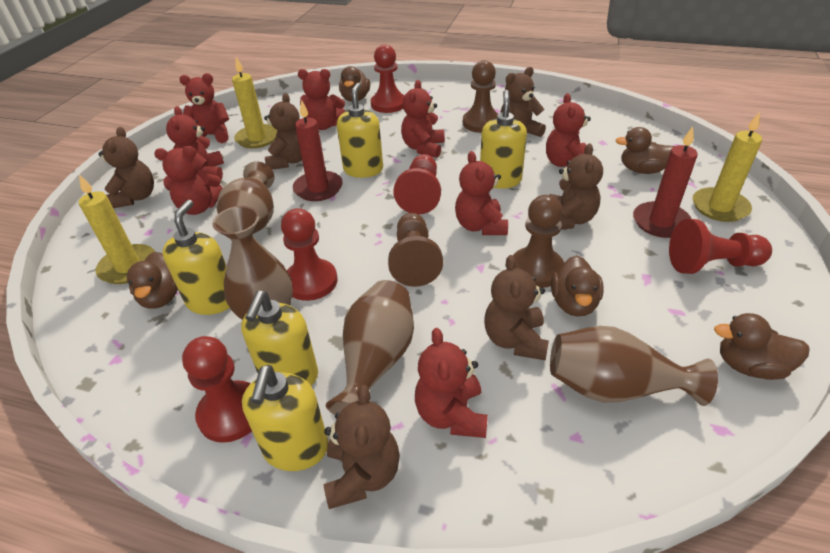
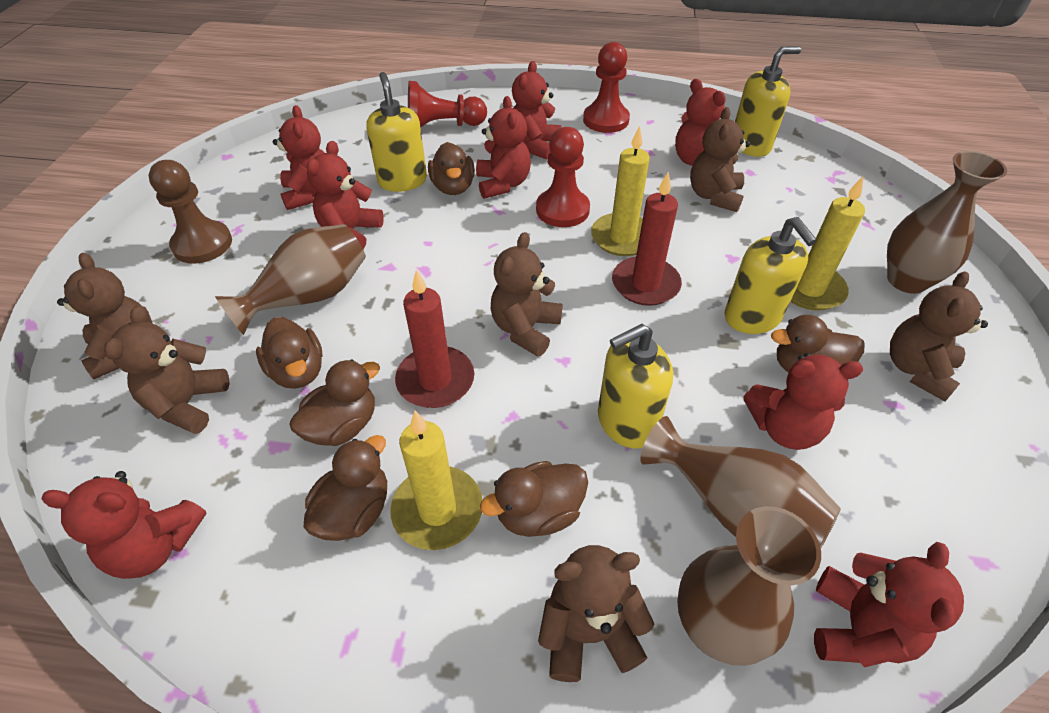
brown duck: 5 -> 6
brown pawn: 3 -> 1
red pawn: 5 -> 3
yellow soap dispenser: 5 -> 4

